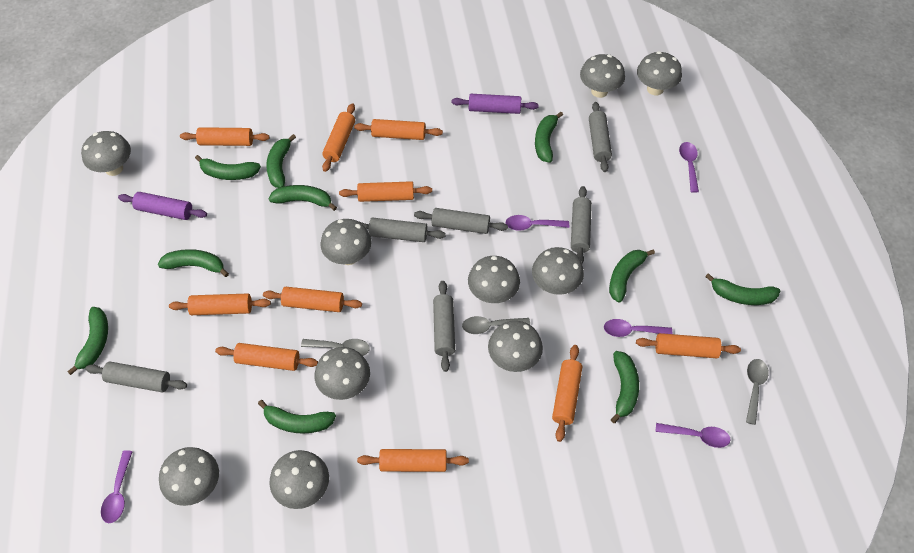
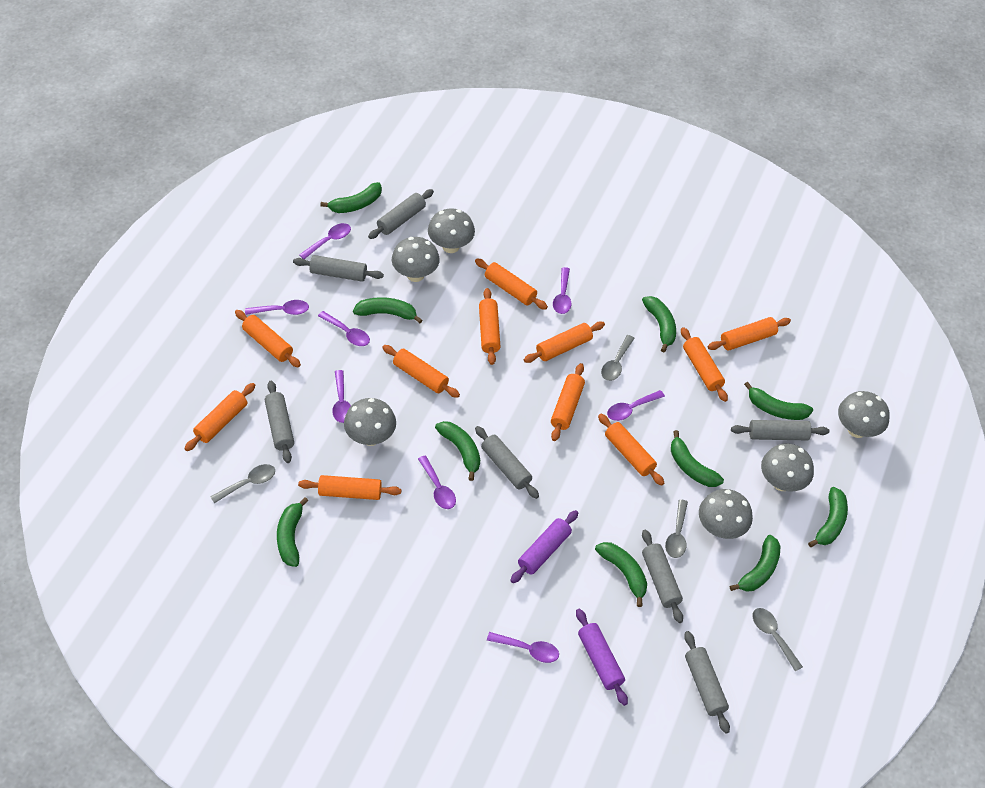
grey mushroom: 10 -> 6
grey rolling pin: 6 -> 7
grey spoon: 3 -> 4
orange rolling pin: 10 -> 11
purple spoon: 5 -> 8

